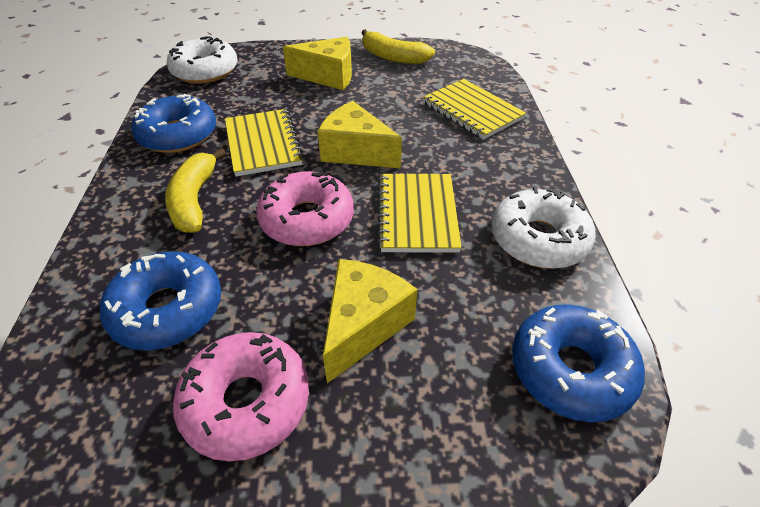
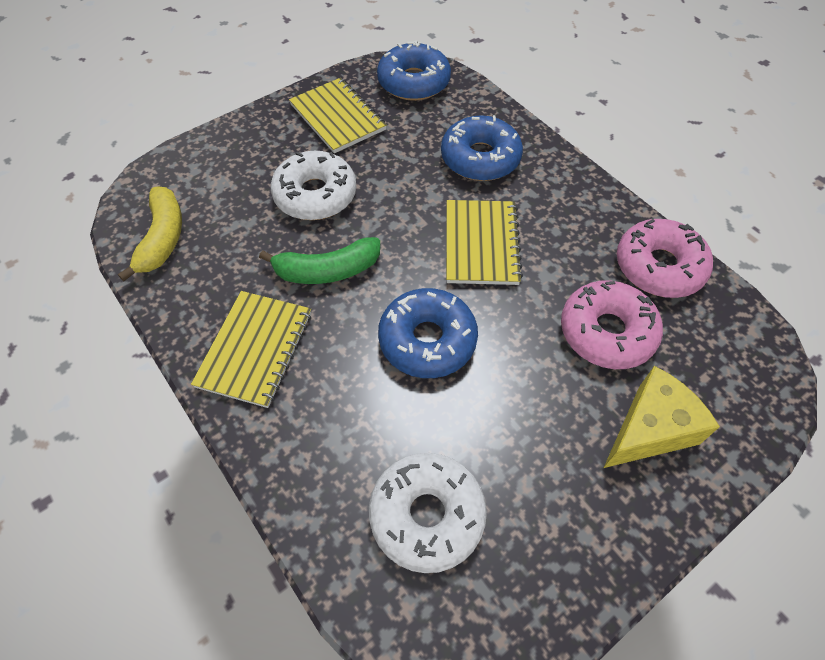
green banana: 0 -> 1
yellow banana: 2 -> 1
yellow cheese: 3 -> 1

